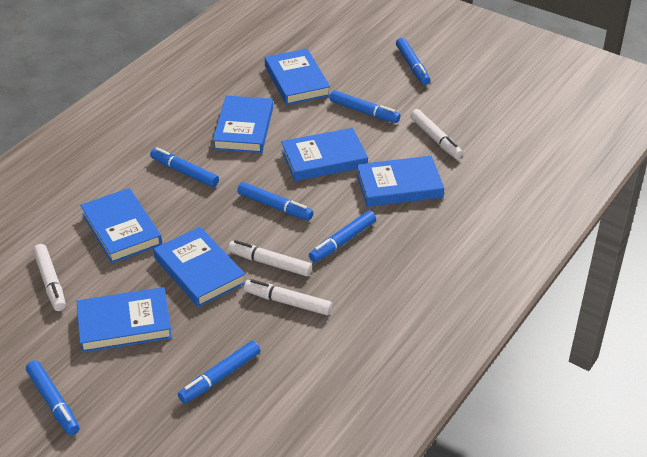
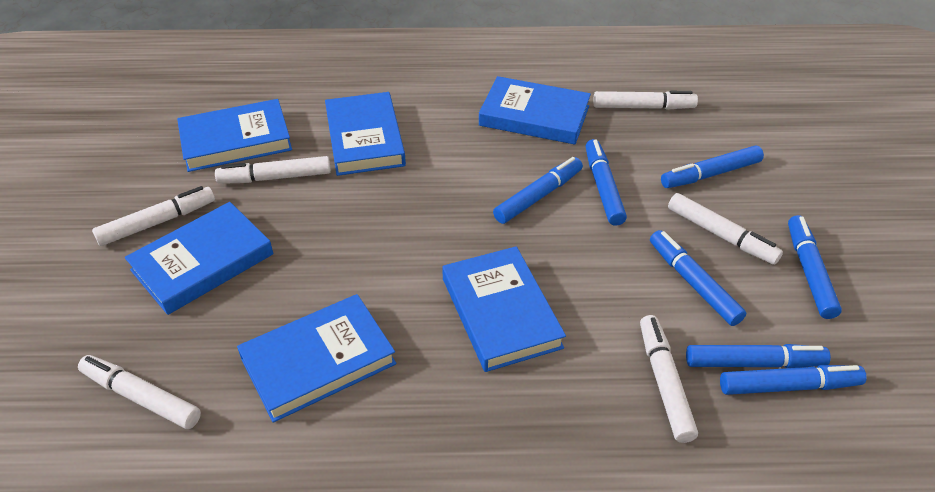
blue book: 7 -> 6
white marker: 4 -> 6

